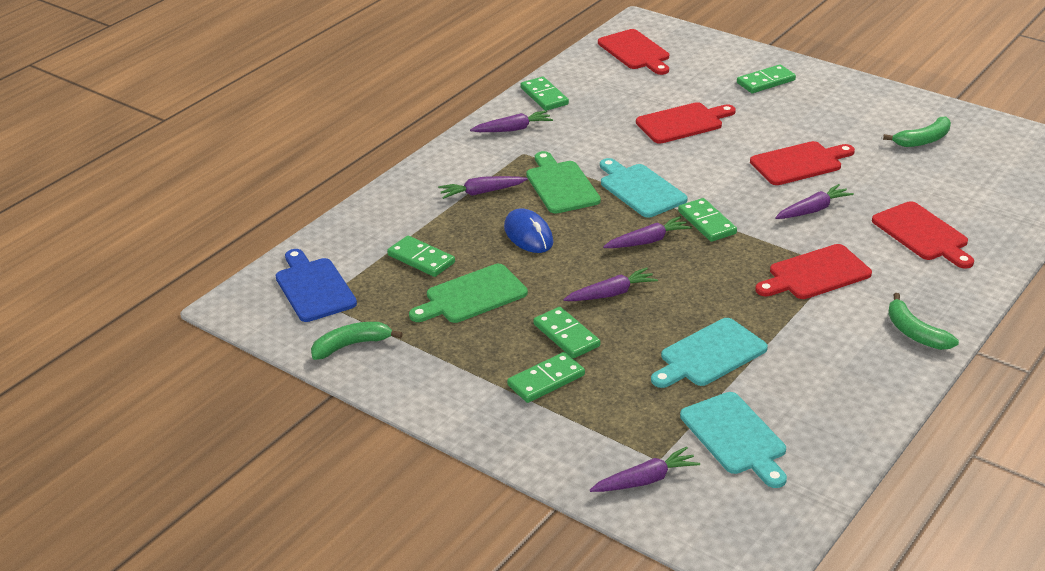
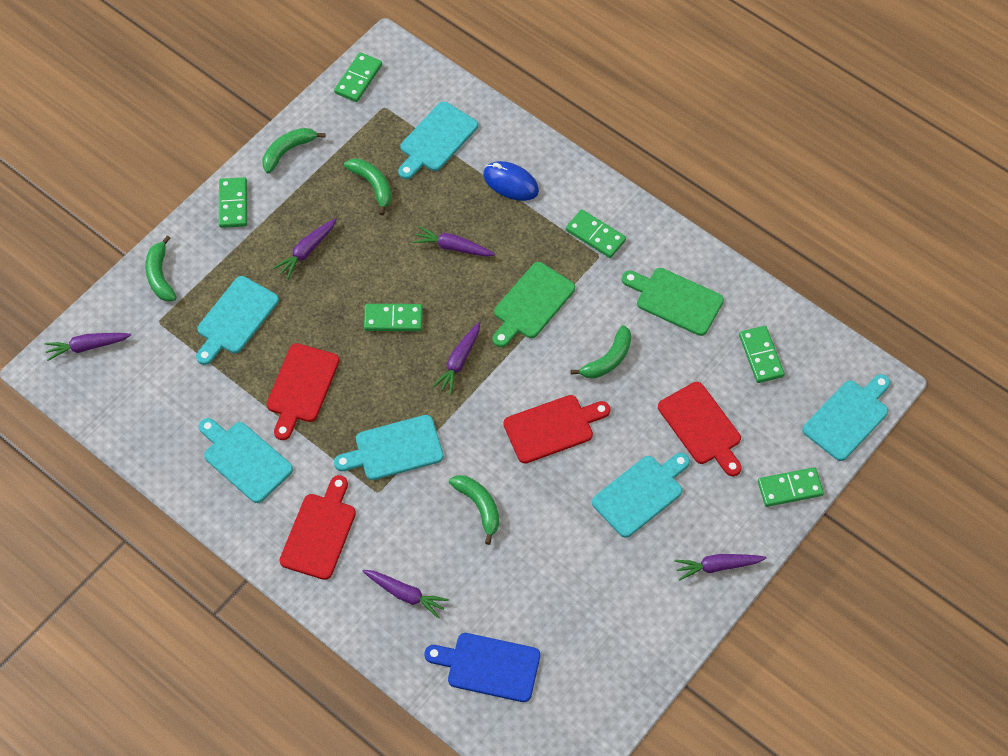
green banana: 3 -> 5
red cutting board: 5 -> 4
turquoise cutting board: 3 -> 6

